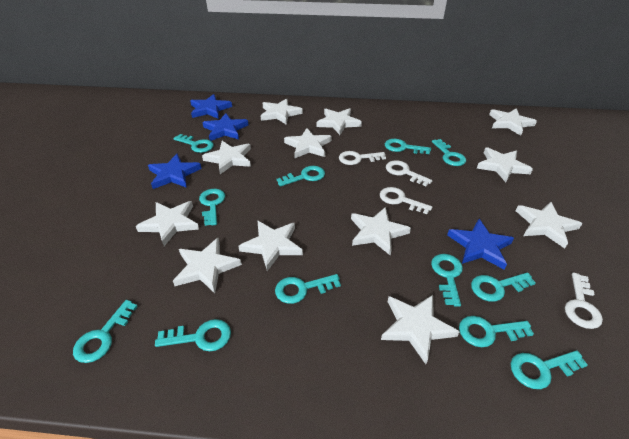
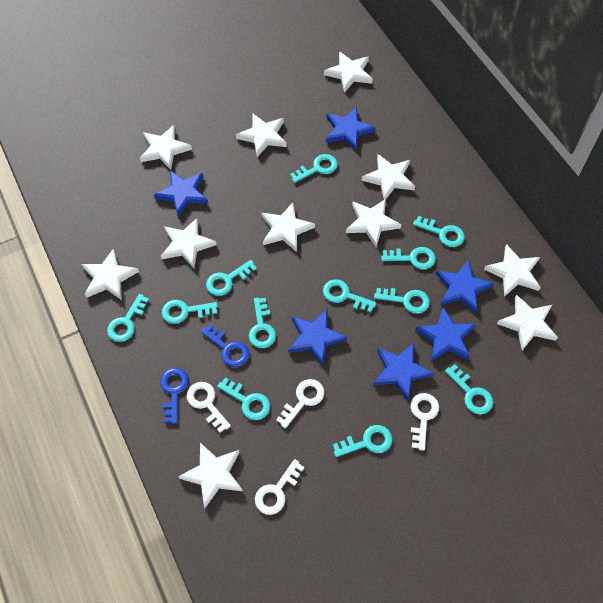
blue key: 0 -> 2
blue star: 4 -> 6
white star: 12 -> 11

